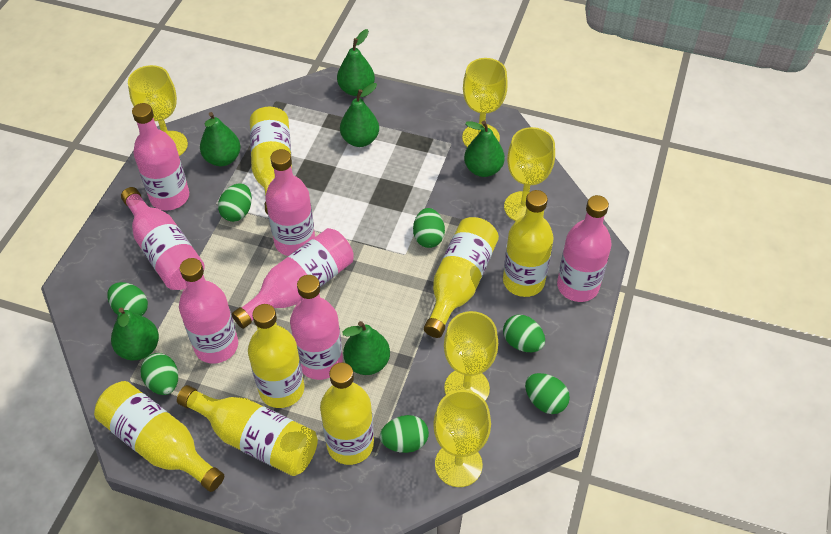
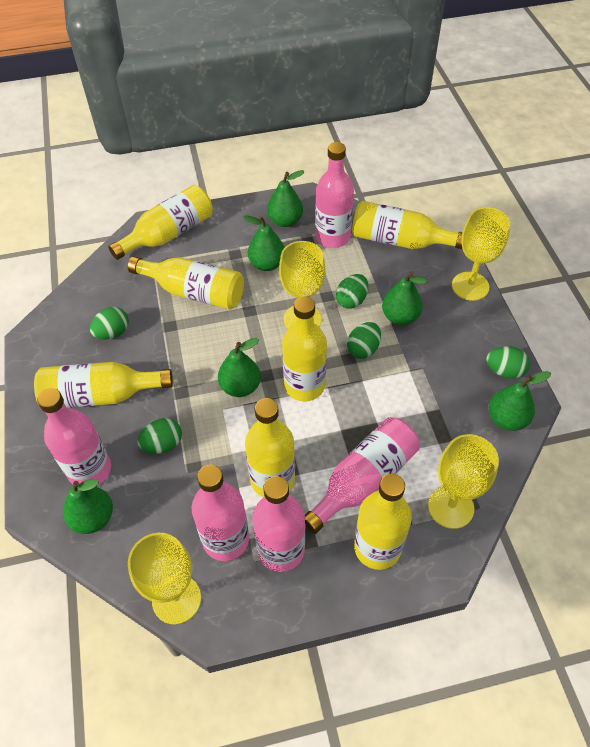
green egg: 7 -> 5
pink bottle: 7 -> 5
yellow goblet: 5 -> 4

